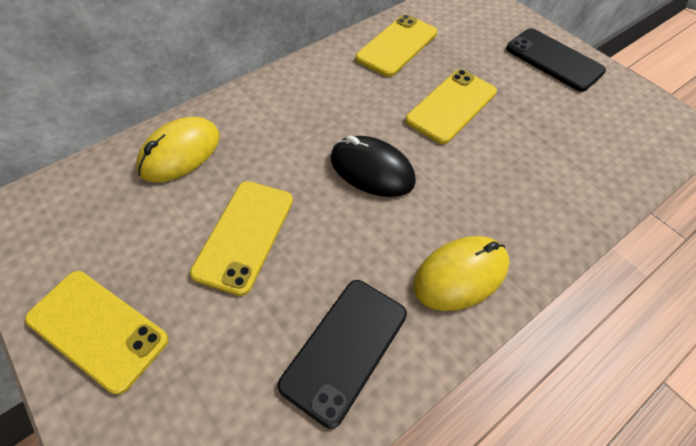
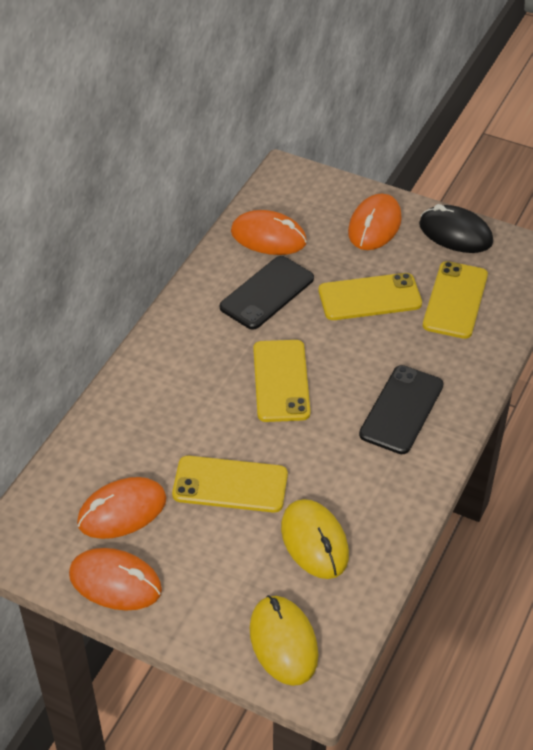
orange mouse: 0 -> 4

